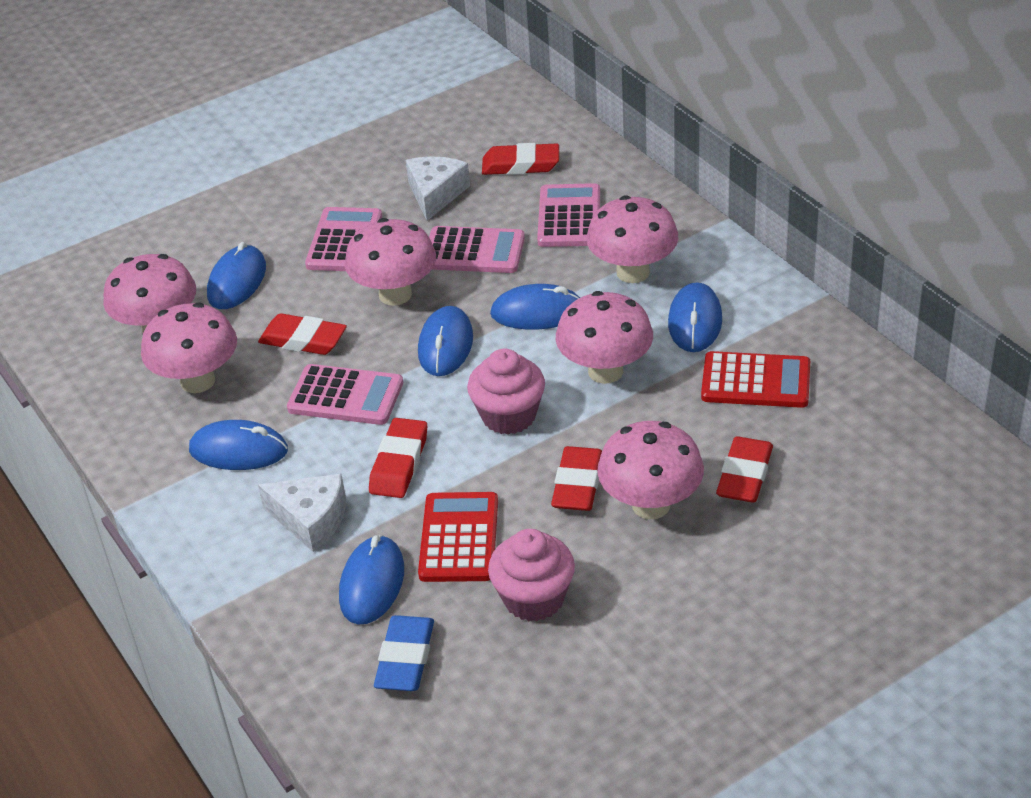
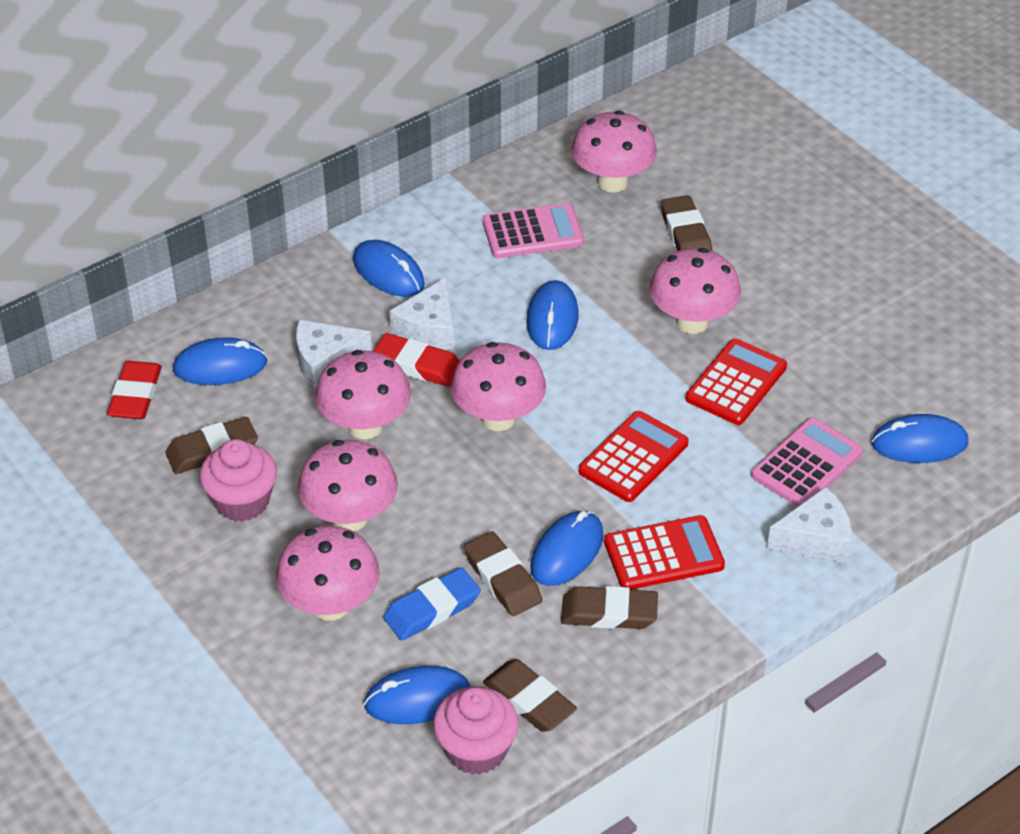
brown eraser: 0 -> 5
pink calculator: 4 -> 2
red calculator: 2 -> 3
red eraser: 5 -> 2
white cheese: 2 -> 3

